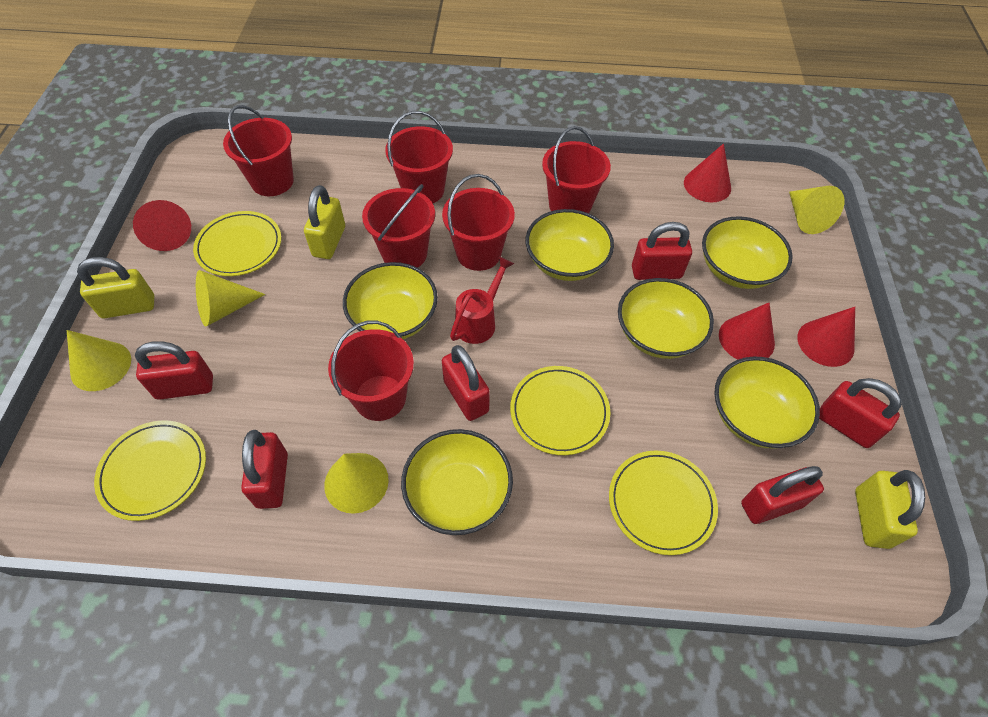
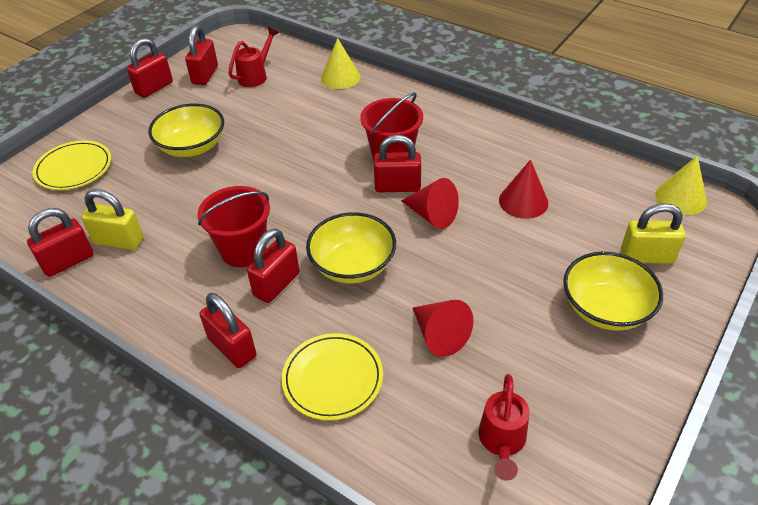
red bucket: 6 -> 2
red cone: 4 -> 3
red watering can: 1 -> 2
yellow bowl: 6 -> 3
yellow cone: 4 -> 2
yellow padlock: 3 -> 2
yellow plate: 4 -> 2

